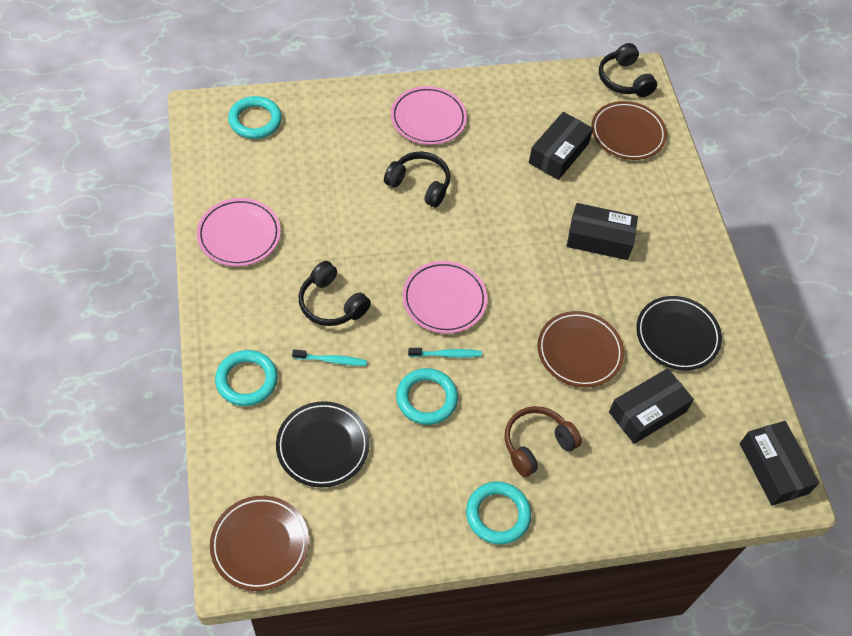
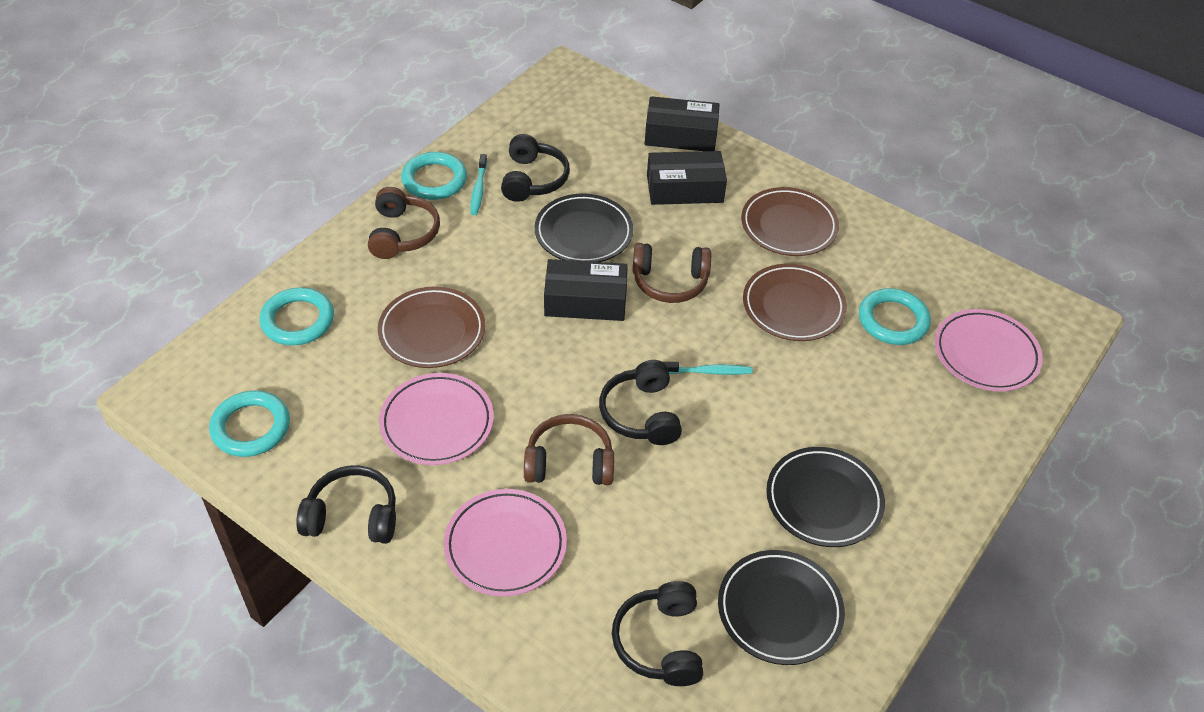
black box: 4 -> 3
black headphones: 3 -> 4
black plate: 2 -> 3
brown headphones: 1 -> 3

